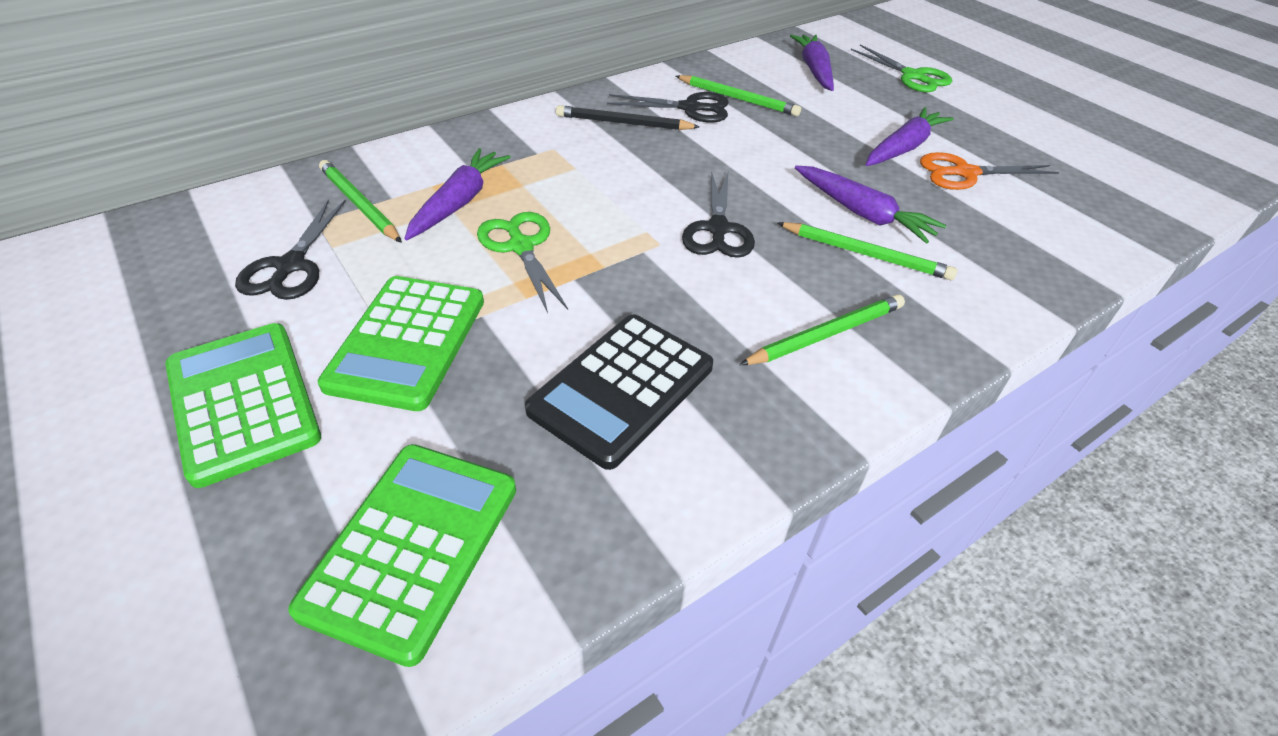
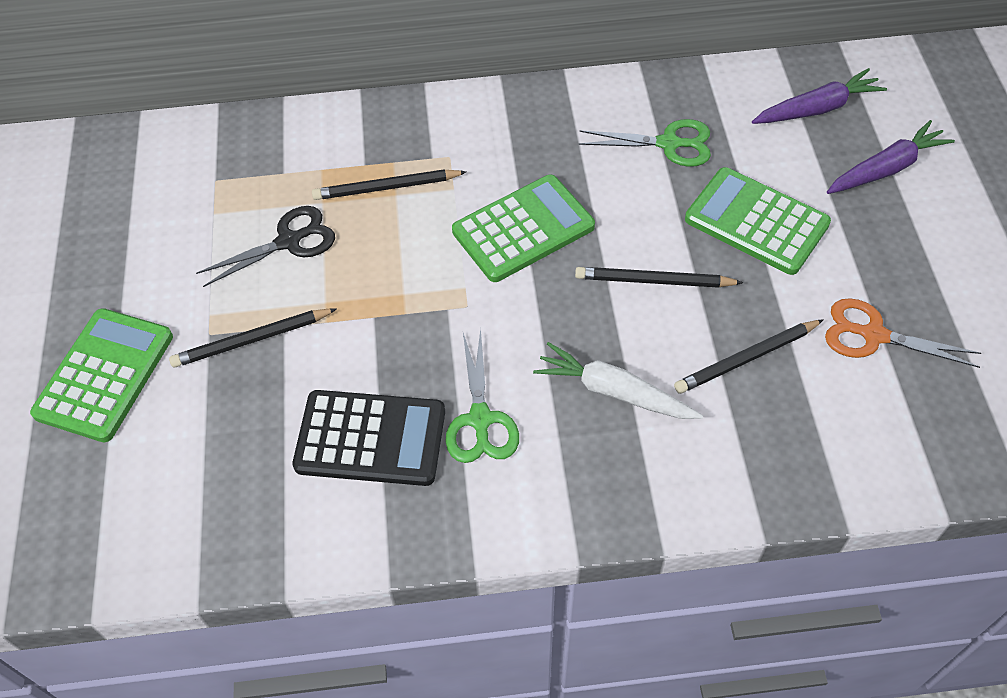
black pencil: 1 -> 4
black scissors: 3 -> 1
green pencil: 4 -> 0
purple carrot: 4 -> 2
white carrot: 0 -> 1

